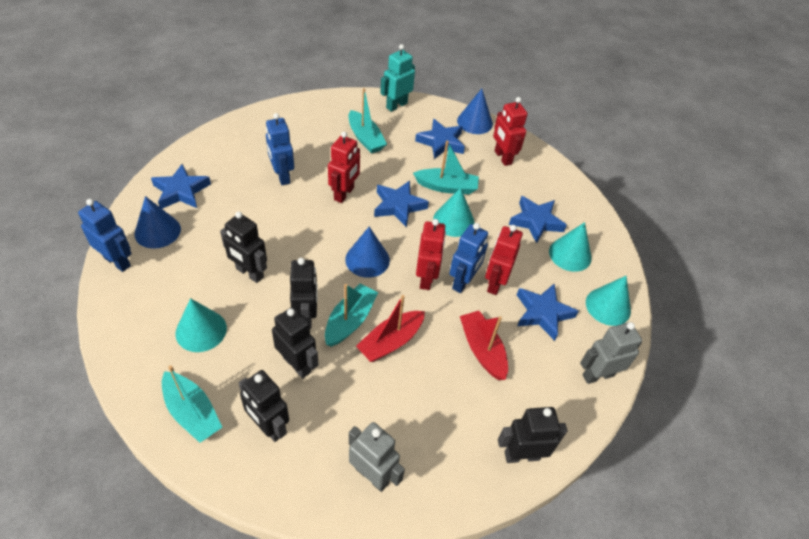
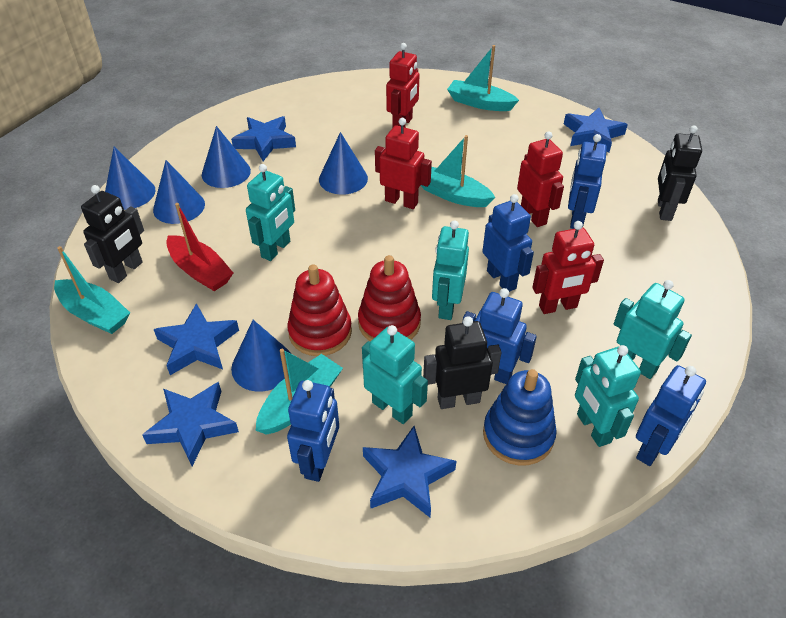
black robot: 5 -> 3
blue cone: 3 -> 5
blue robot: 3 -> 5
blue stacking toy: 0 -> 1
grey robot: 2 -> 0
red boat: 2 -> 1
red stacking toy: 0 -> 2
turquoise cone: 4 -> 0
turquoise robot: 1 -> 5

